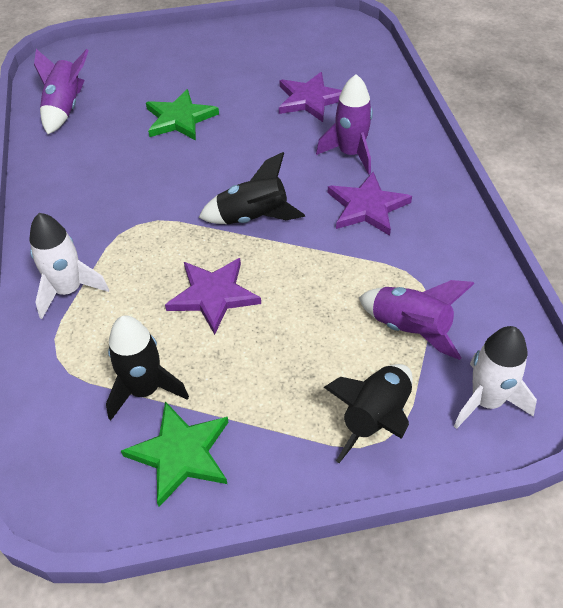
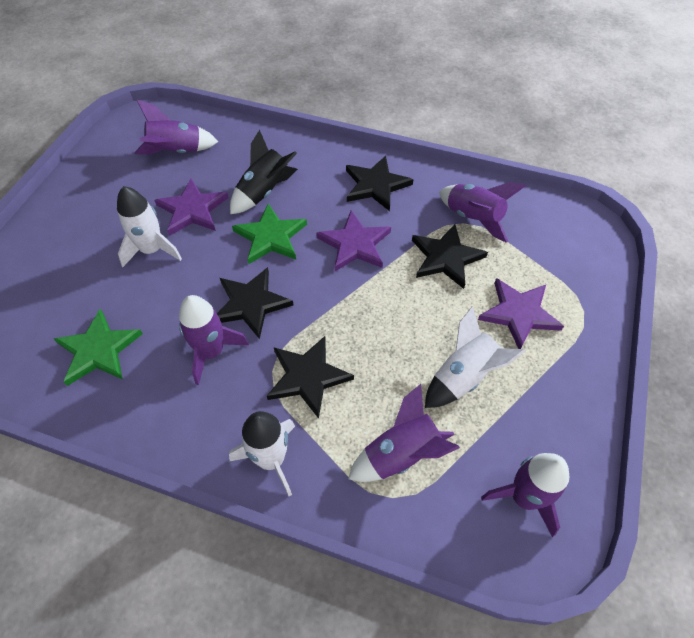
black rocket: 3 -> 1
black star: 0 -> 4
purple rocket: 3 -> 5
white rocket: 2 -> 3

